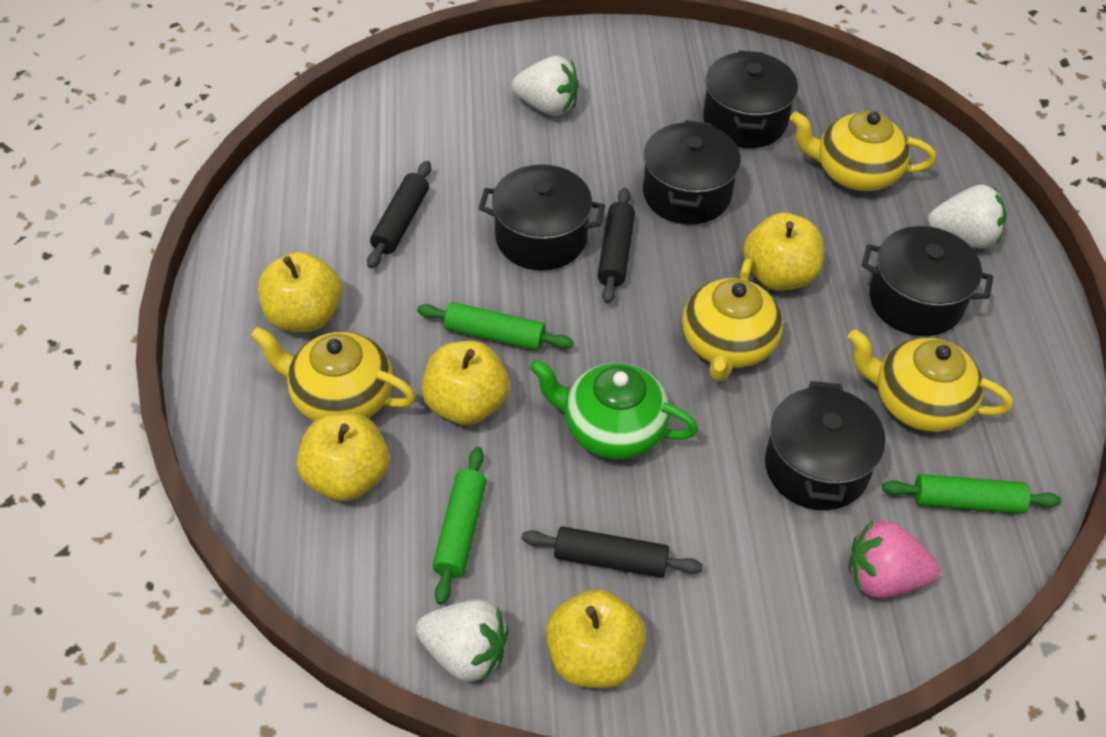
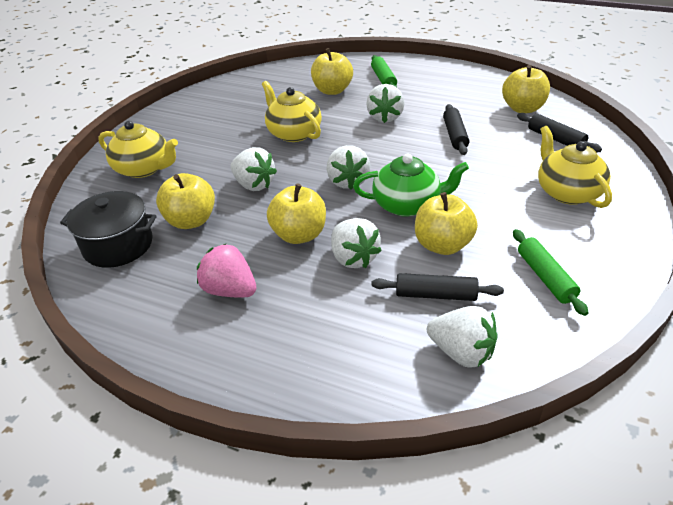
black pot: 5 -> 1
green rolling pin: 3 -> 2
white strawberry: 3 -> 5
yellow teapot: 4 -> 3

